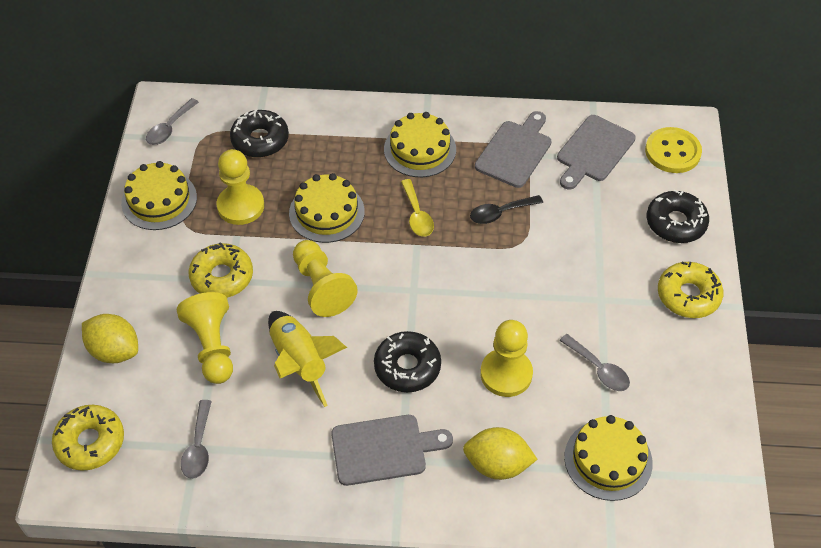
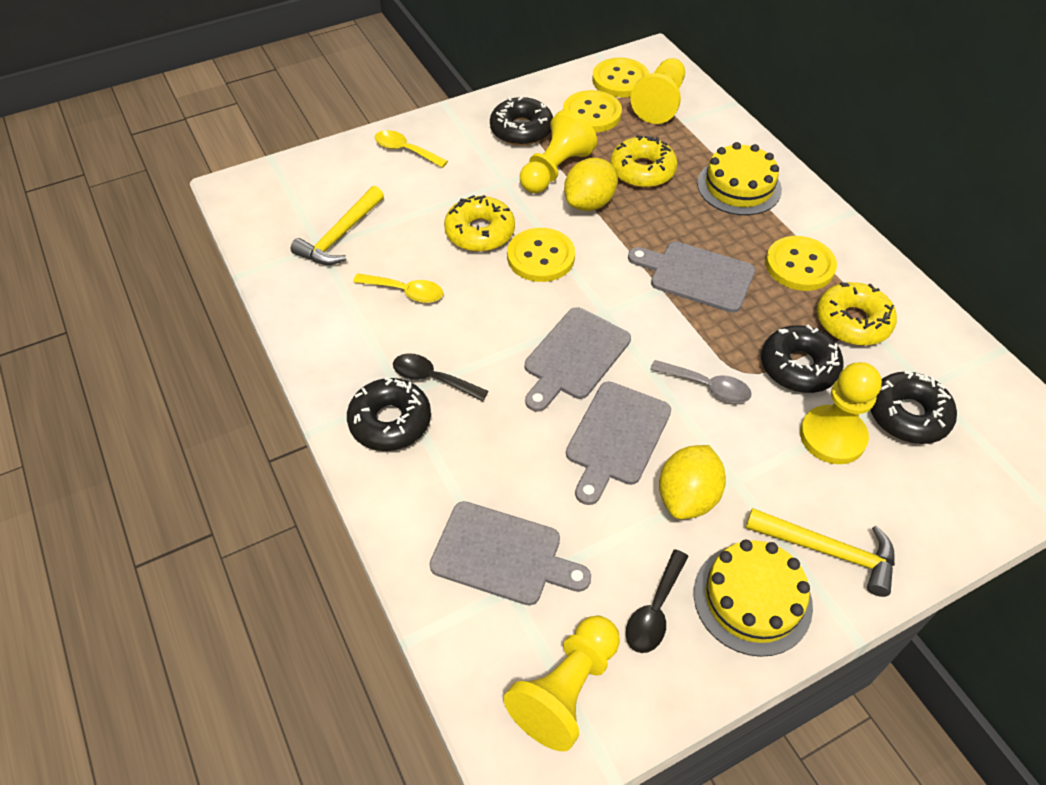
black donut: 3 -> 4
black spoon: 1 -> 2
grey cutting board: 3 -> 4
grey spoon: 3 -> 1
yellow button: 1 -> 4
yellow cake: 4 -> 2
yellow hammer: 0 -> 2
yellow rocket: 1 -> 0
yellow spoon: 1 -> 2

